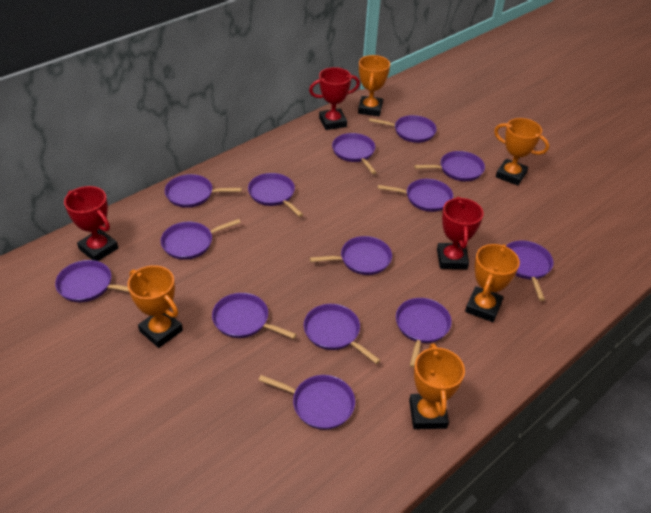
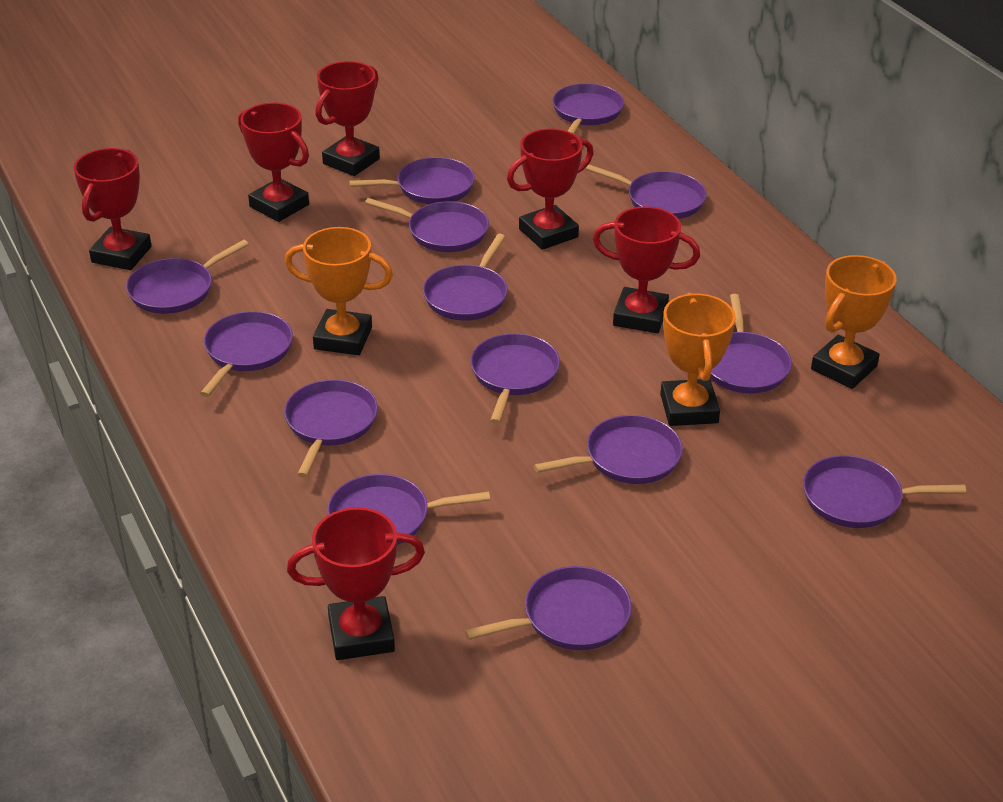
orange trophy: 5 -> 3
red trophy: 3 -> 6

